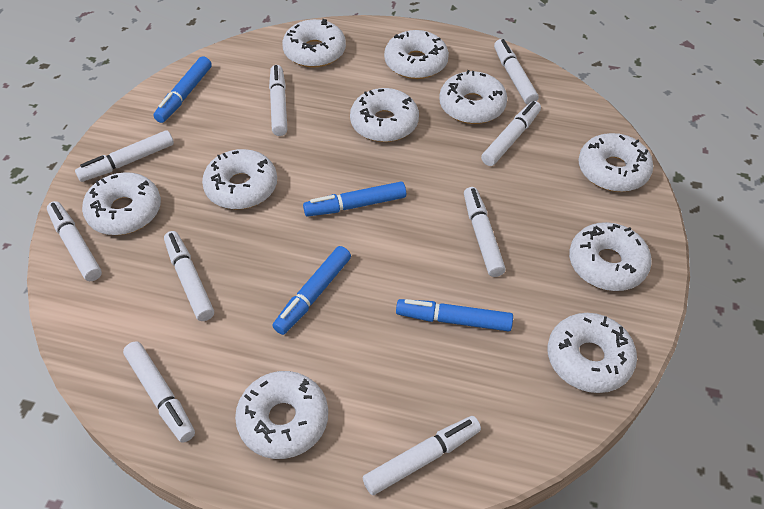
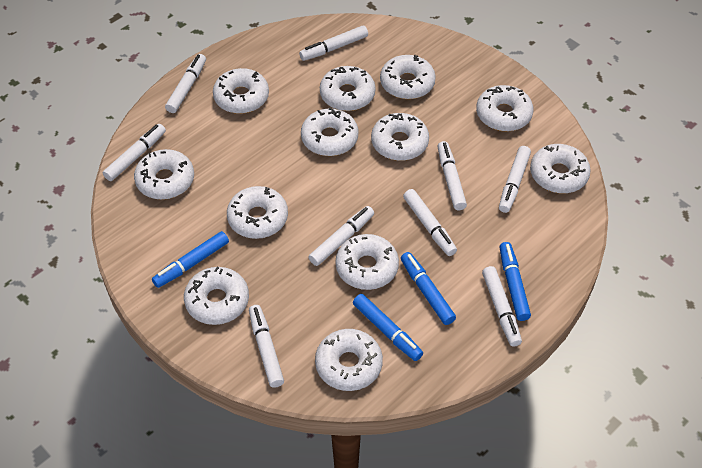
white donut: 10 -> 12

